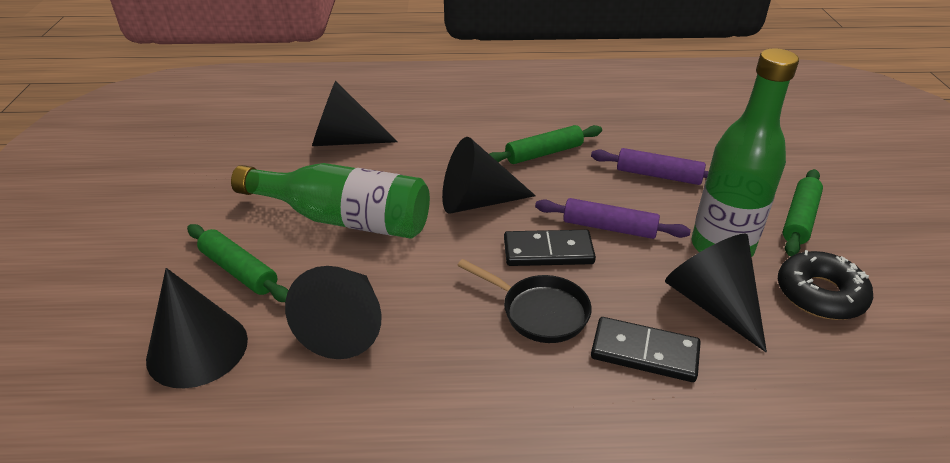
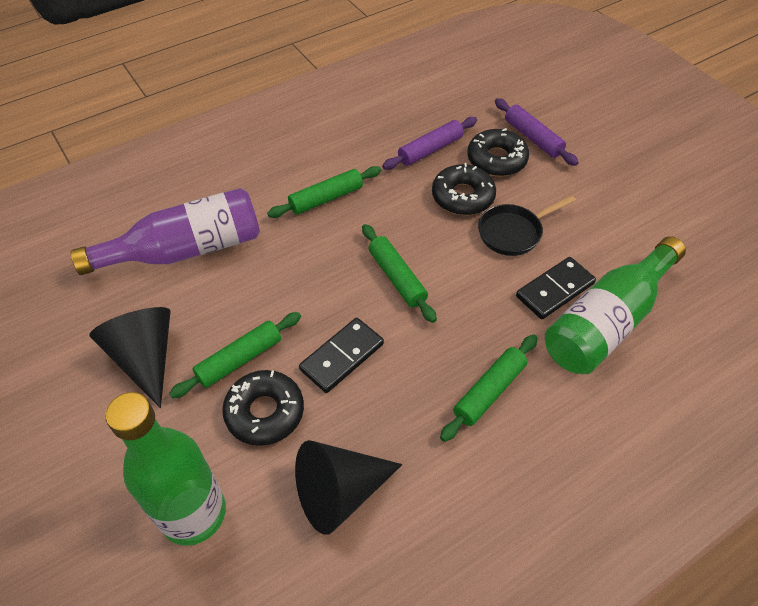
black cone: 5 -> 2
black donut: 1 -> 3
green rolling pin: 3 -> 4
purple bottle: 0 -> 1

